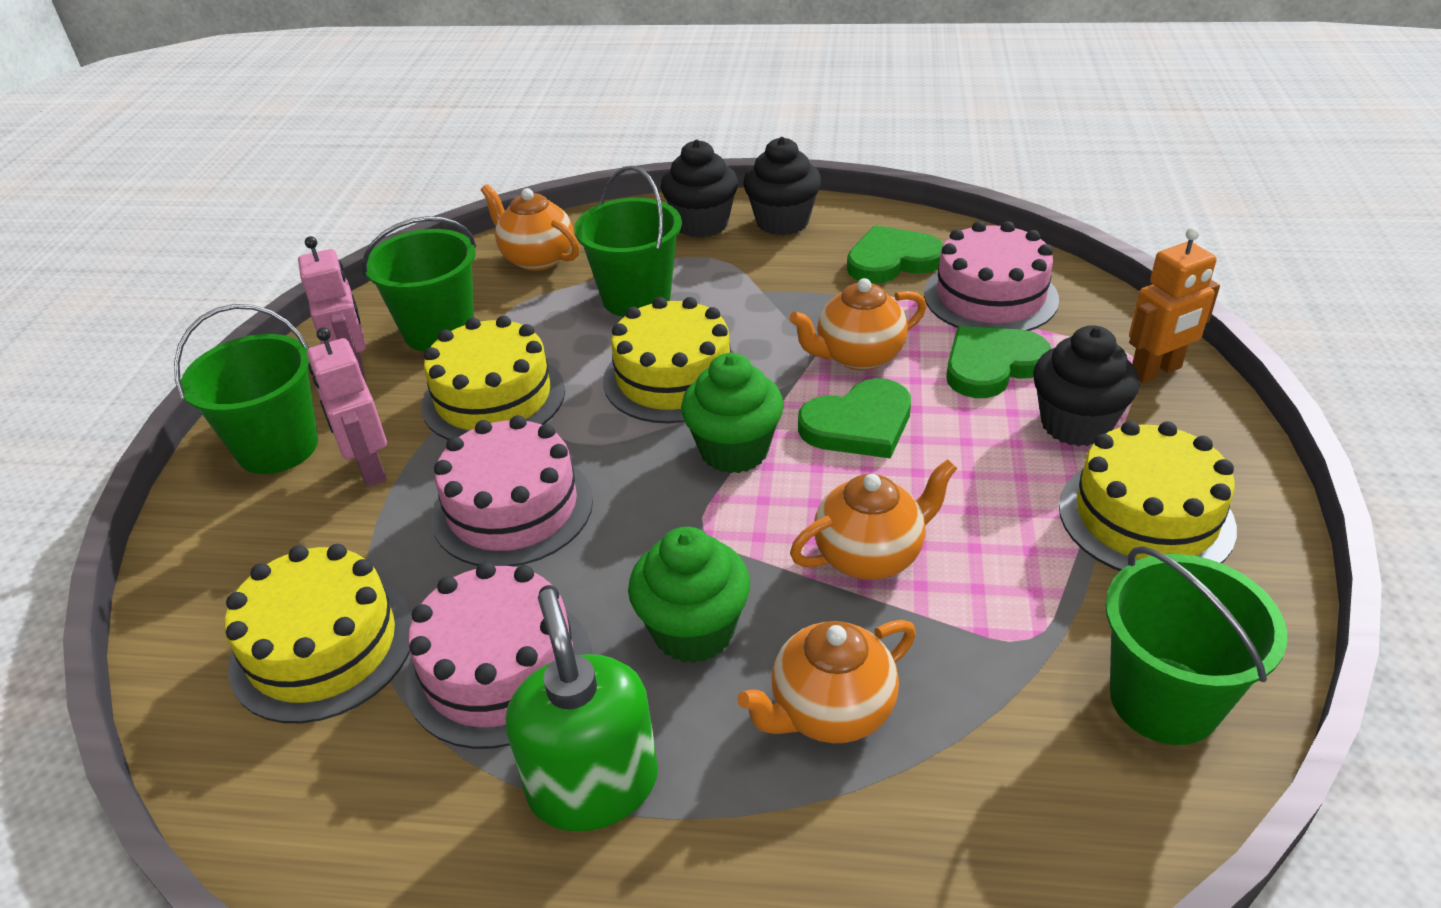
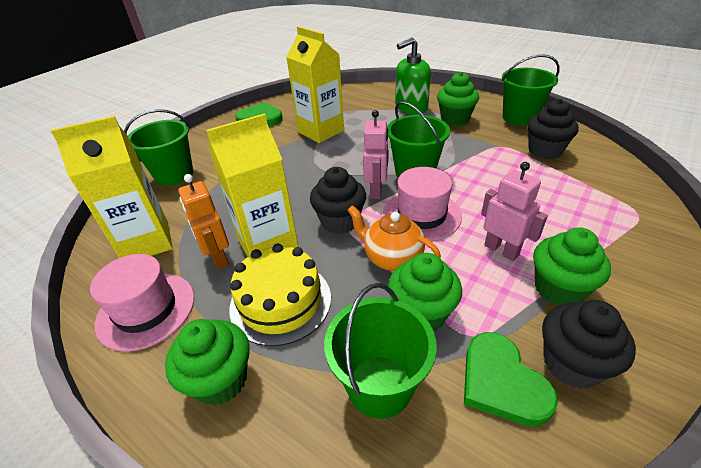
green cupcake: 2 -> 4
green heart: 3 -> 2
orange teapot: 4 -> 1
pink cake: 3 -> 0
pink hat: 0 -> 2
yellow cake: 4 -> 1
yellow carton: 0 -> 3

